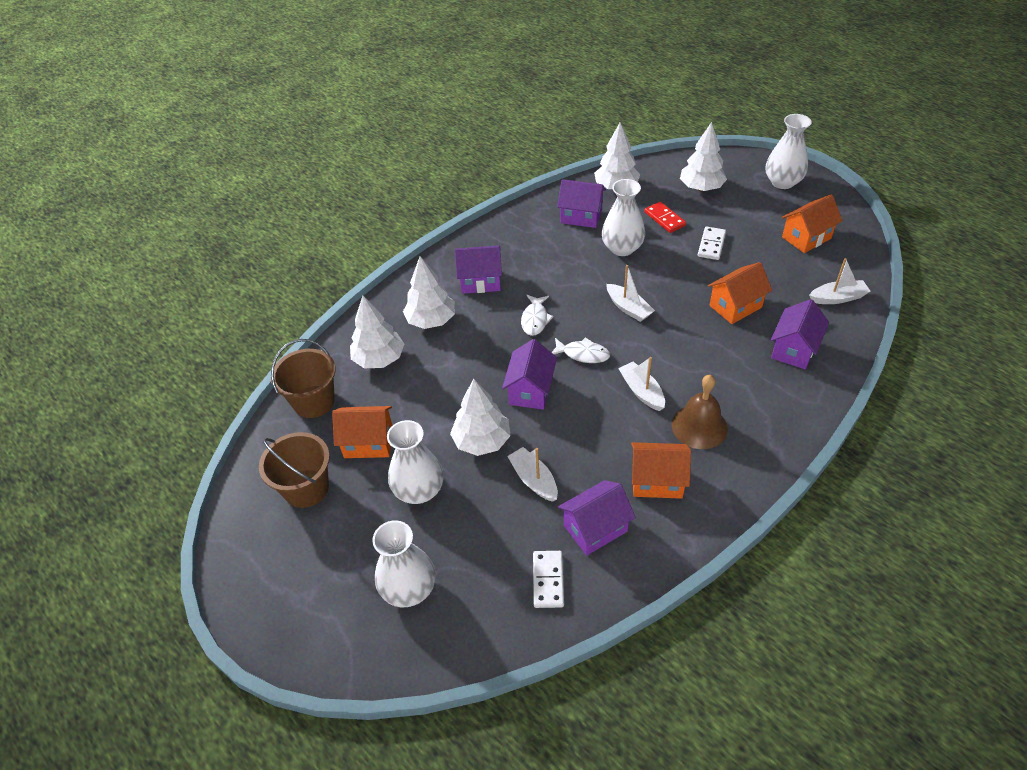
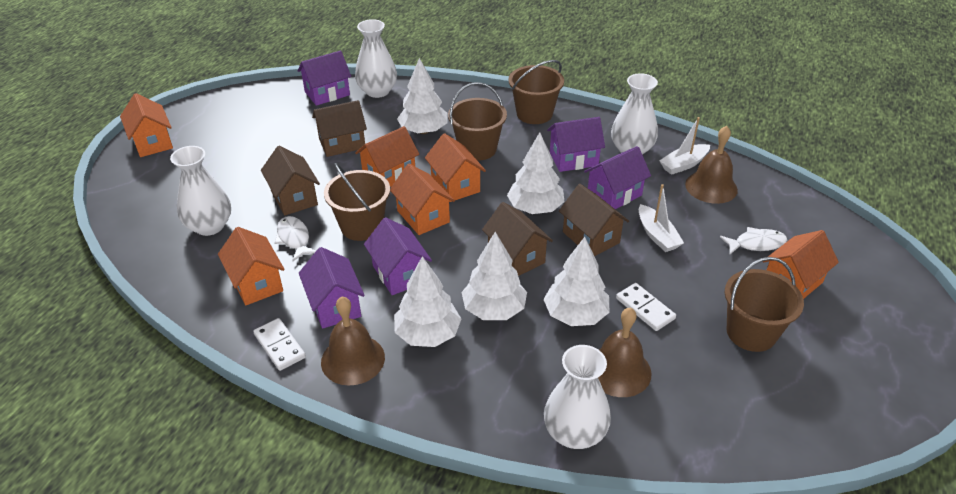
brown bell: 1 -> 3
brown bucket: 2 -> 4
brown house: 0 -> 4
orange house: 4 -> 6
red domino: 1 -> 0
white boat: 4 -> 2

